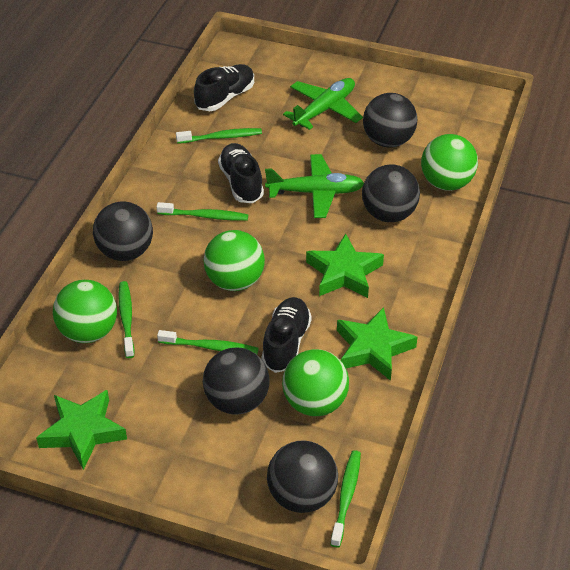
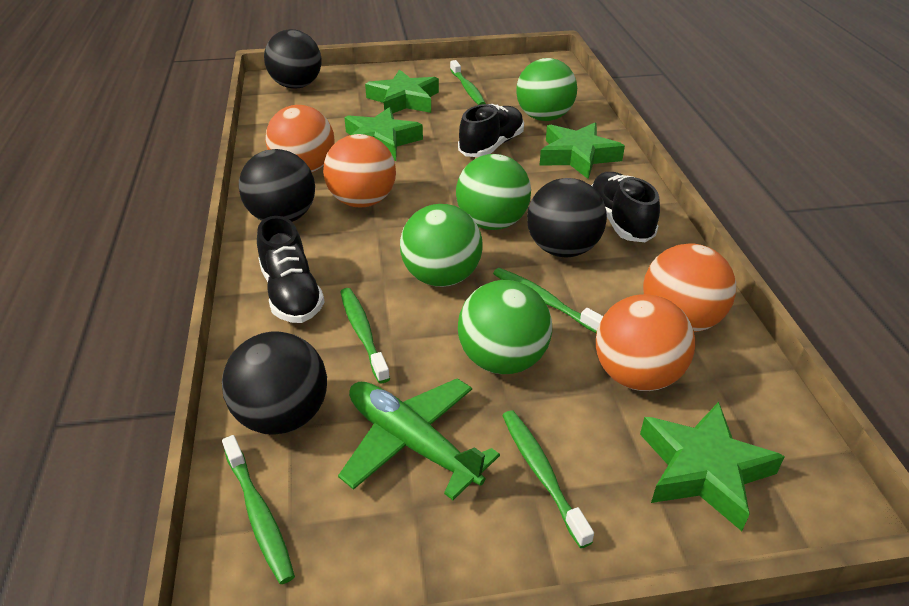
black ball: 5 -> 4
green plane: 2 -> 1
green star: 3 -> 4
orange ball: 0 -> 4

